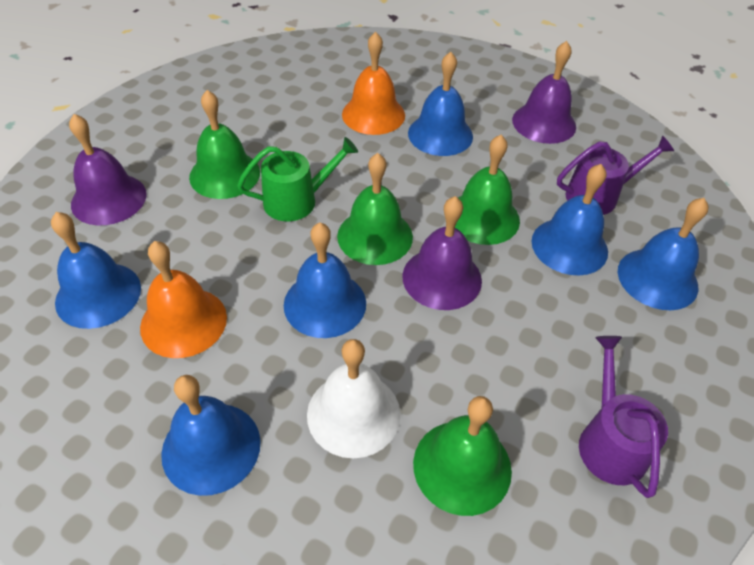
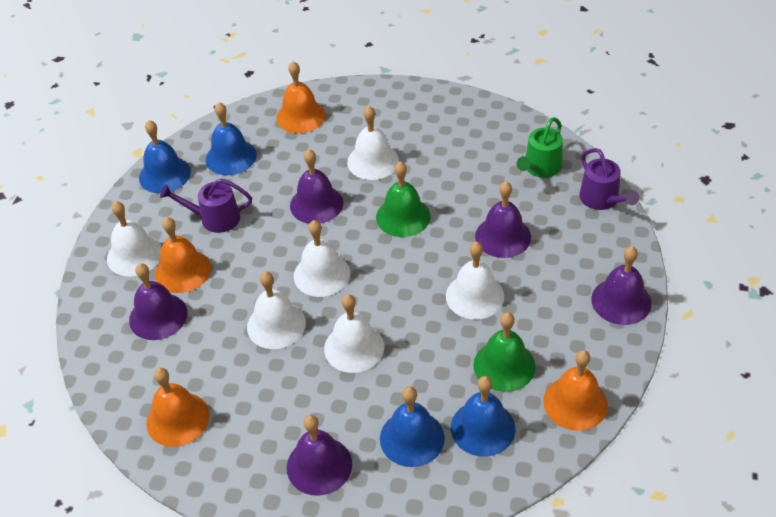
blue bell: 6 -> 4
green bell: 4 -> 2
orange bell: 2 -> 4
purple bell: 3 -> 5
white bell: 1 -> 6

